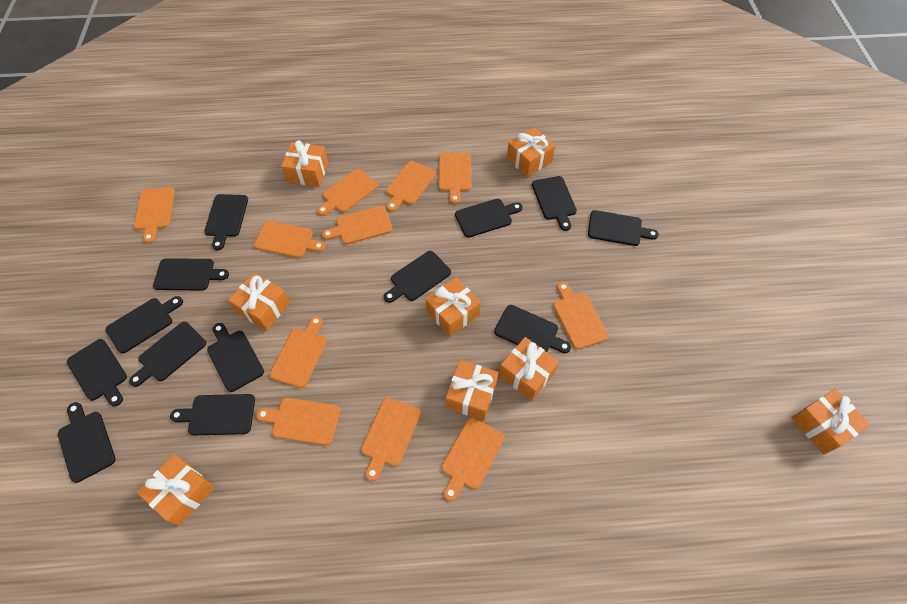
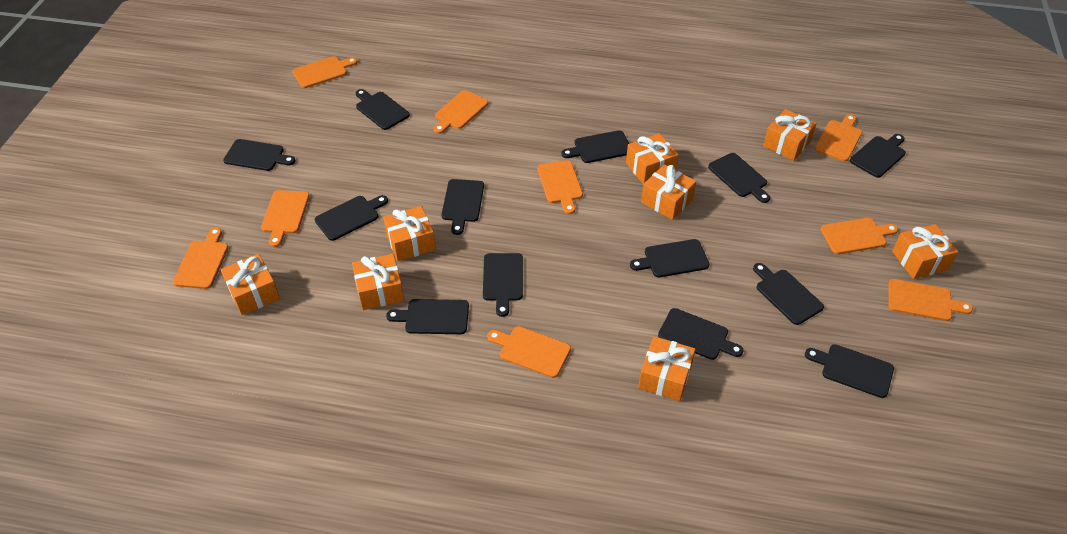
orange cutting board: 11 -> 9

